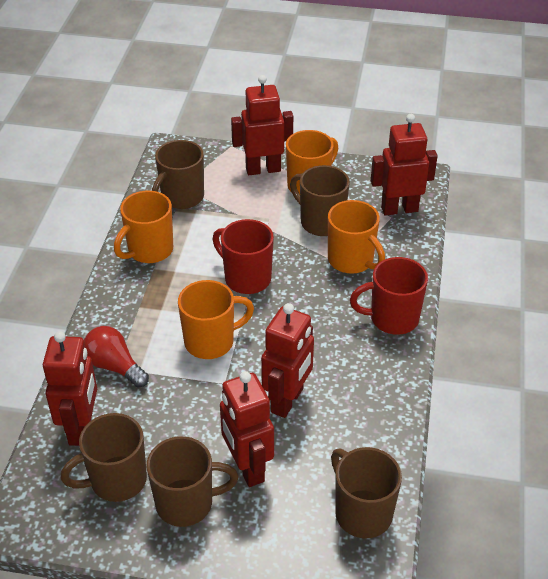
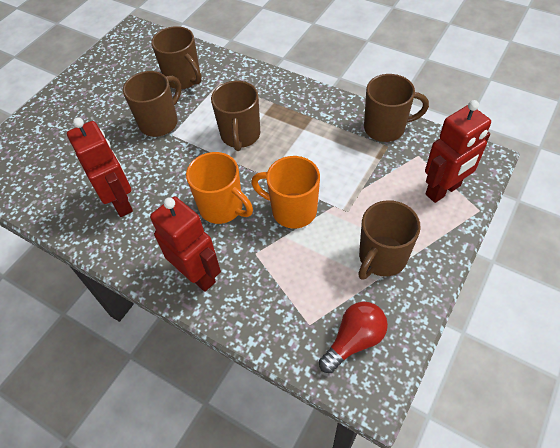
orange mug: 4 -> 2
red mug: 2 -> 0
red robot: 5 -> 3

